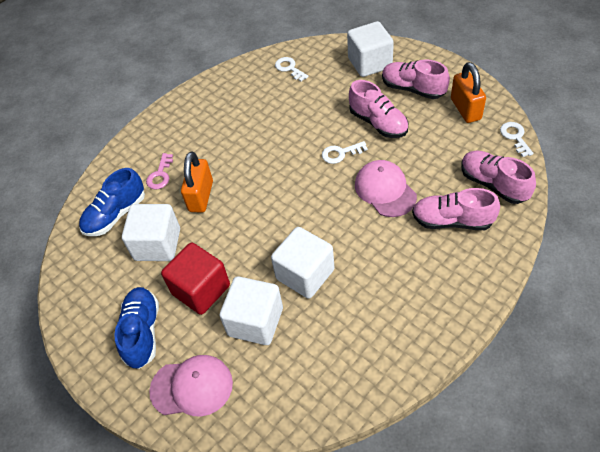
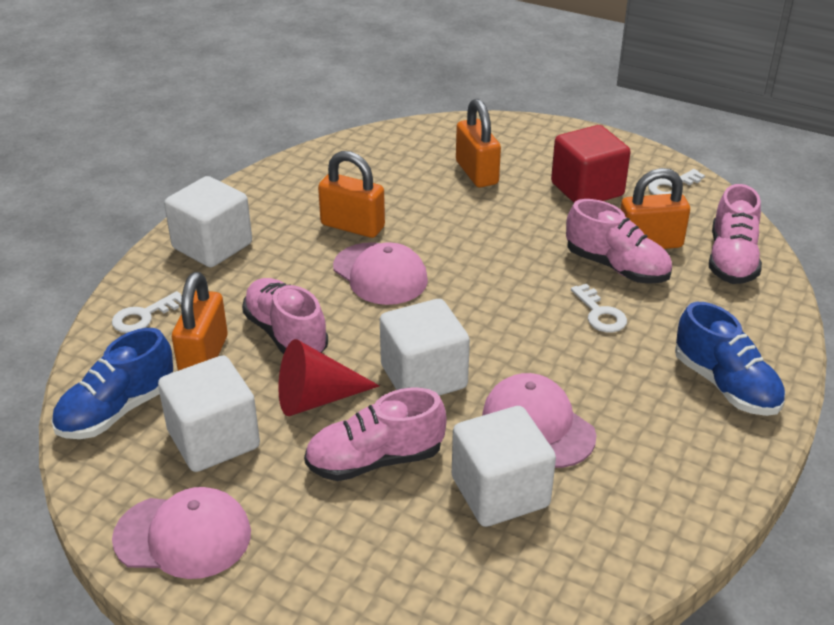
orange padlock: 2 -> 4
pink cap: 2 -> 3
pink key: 1 -> 0
red cone: 0 -> 1

